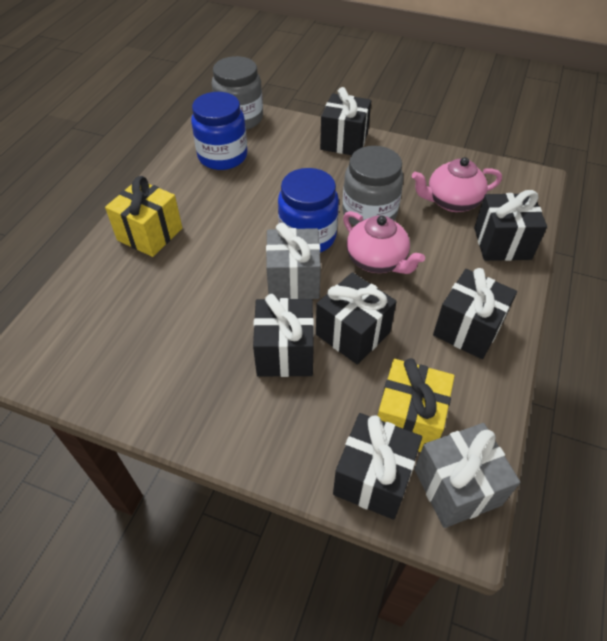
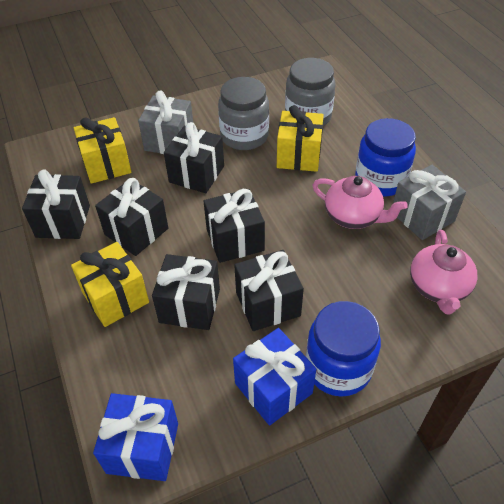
blue gift: 0 -> 2
yellow gift: 2 -> 3

